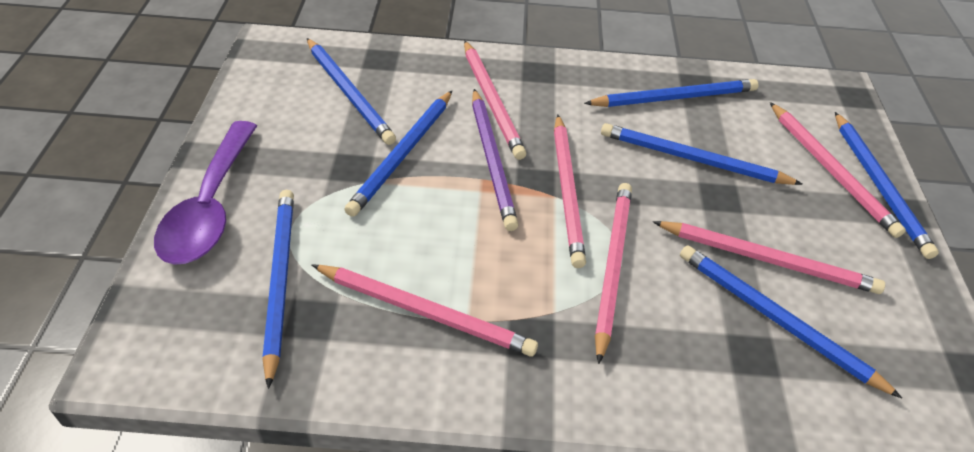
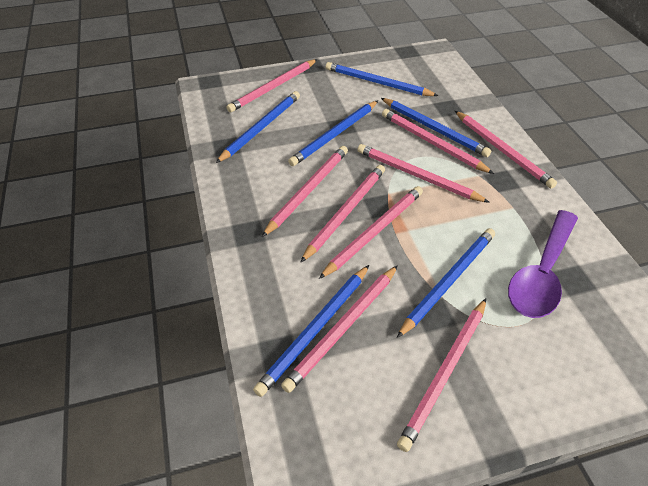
blue pencil: 7 -> 6
pink pencil: 6 -> 9
purple pencil: 1 -> 0

